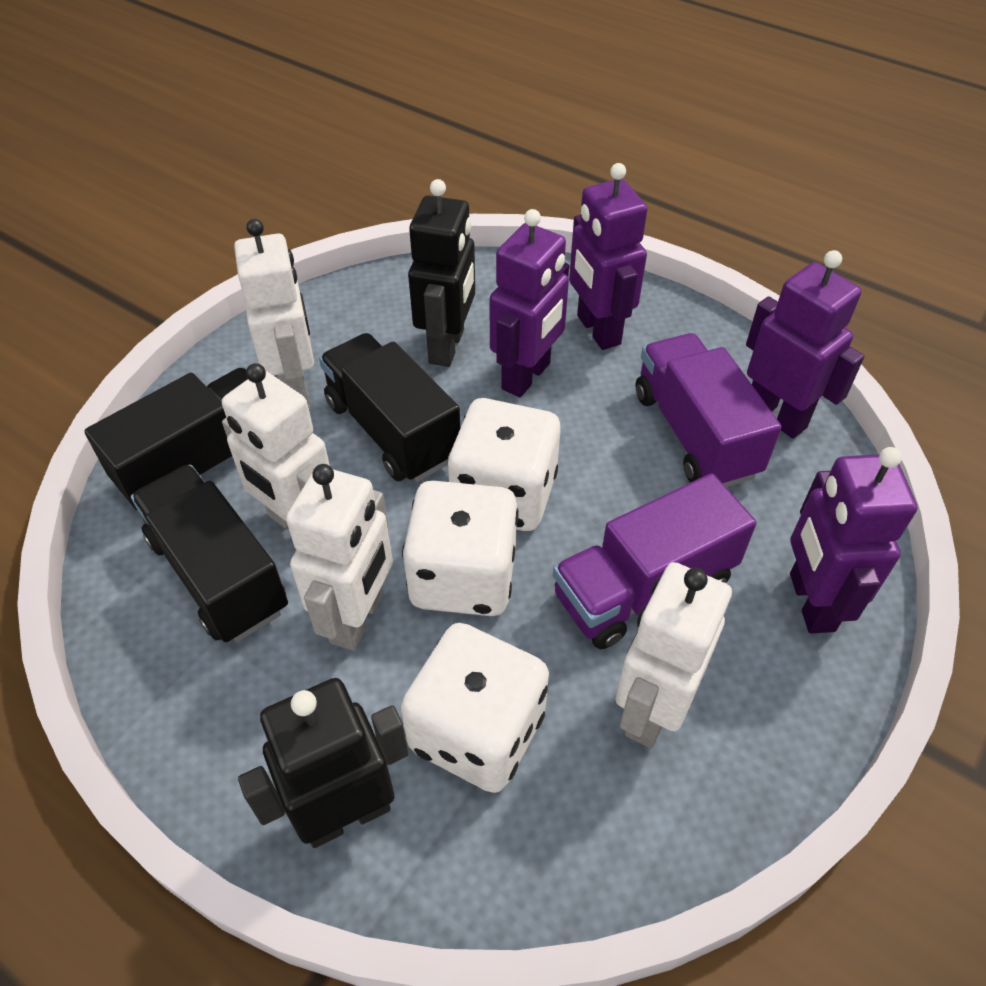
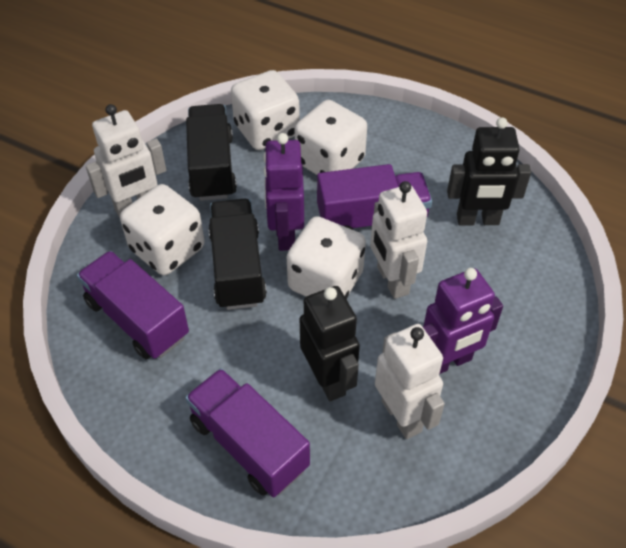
black truck: 3 -> 2
purple robot: 4 -> 2
purple truck: 2 -> 3
white dice: 3 -> 4
white robot: 4 -> 3

